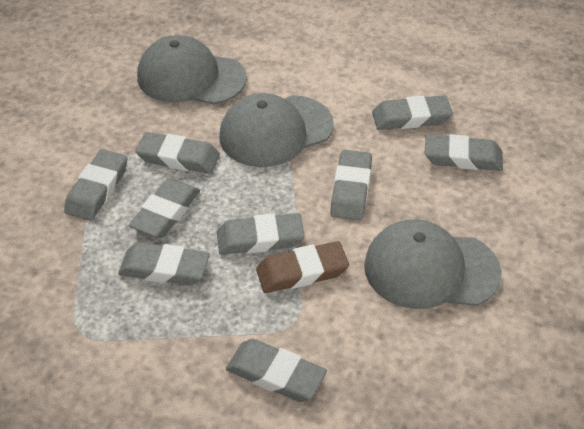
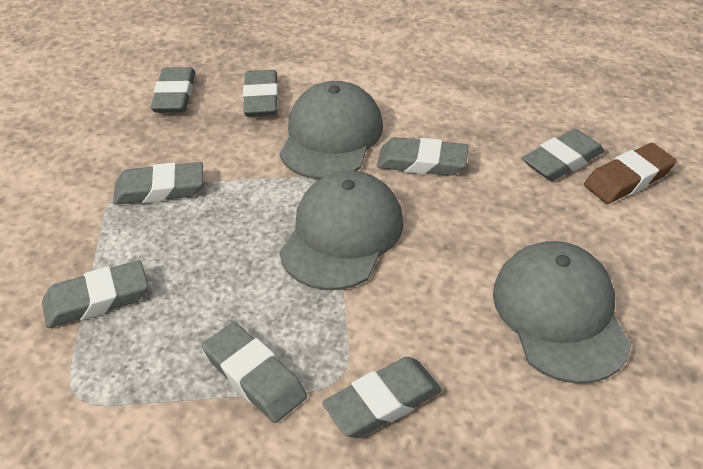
grey eraser: 9 -> 8

